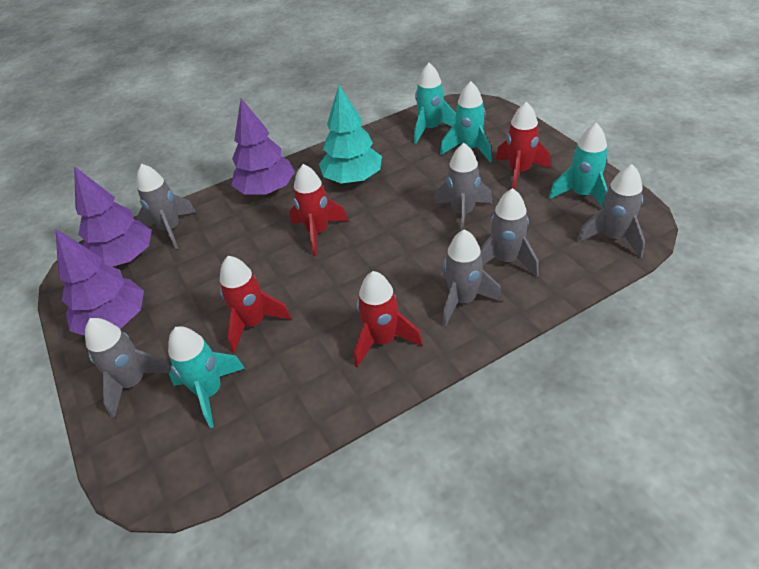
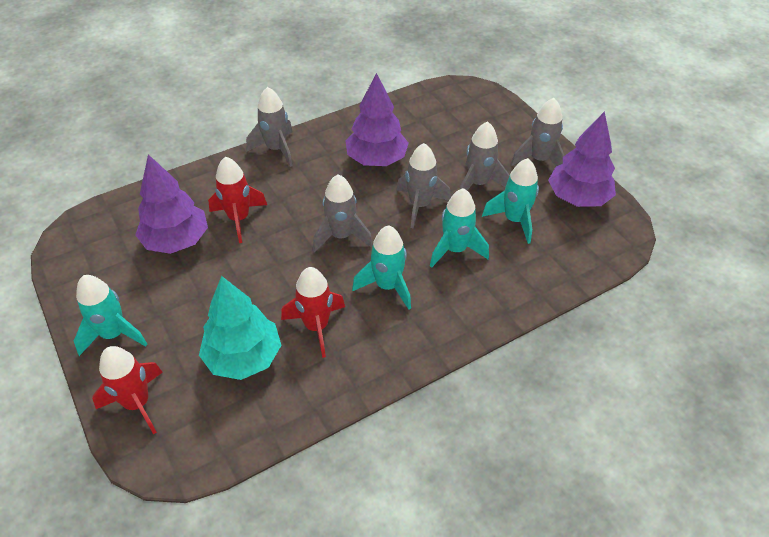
grey rocket: 6 -> 5
red rocket: 4 -> 3

